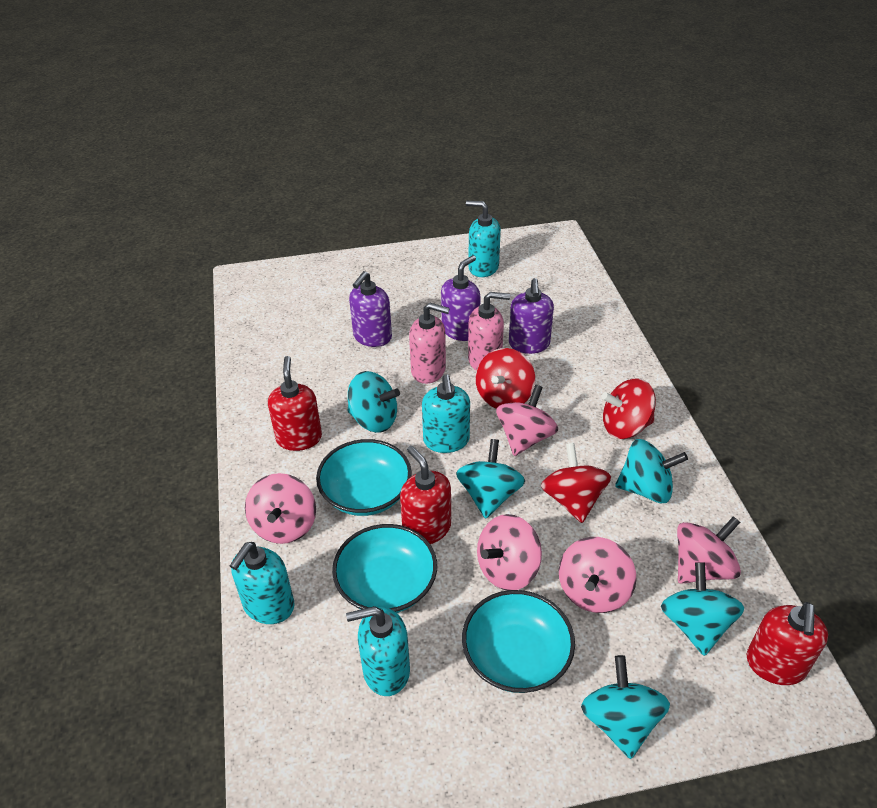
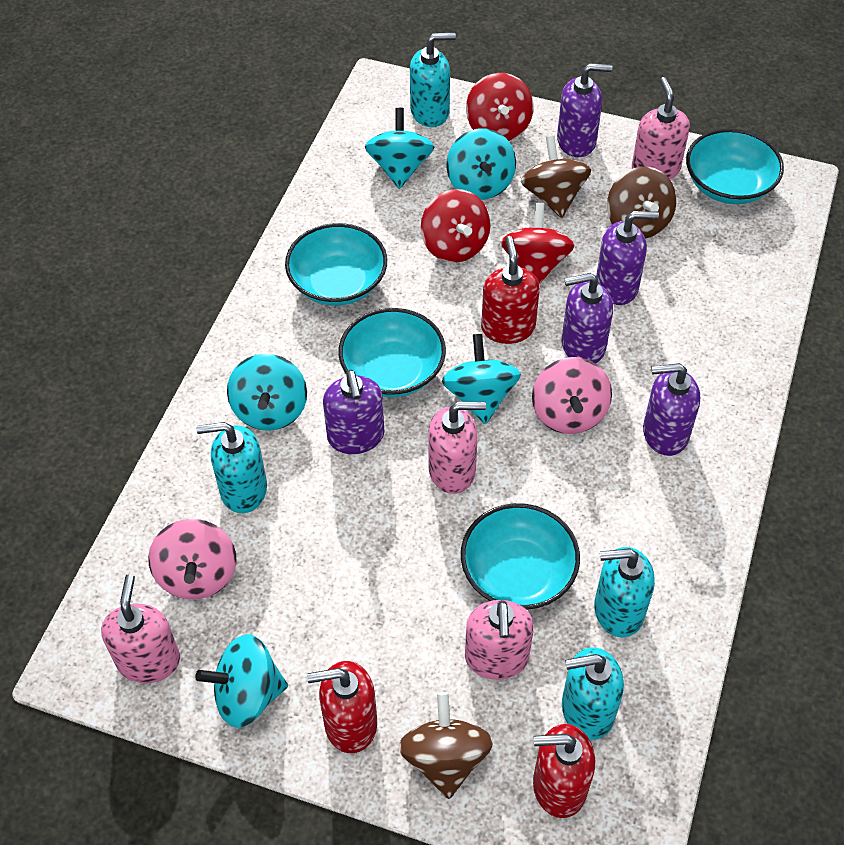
brown spinning top: 0 -> 3
pink soap dispenser: 2 -> 4
pink spinning top: 5 -> 2
purple soap dispenser: 3 -> 5
turquoise bowl: 3 -> 4

